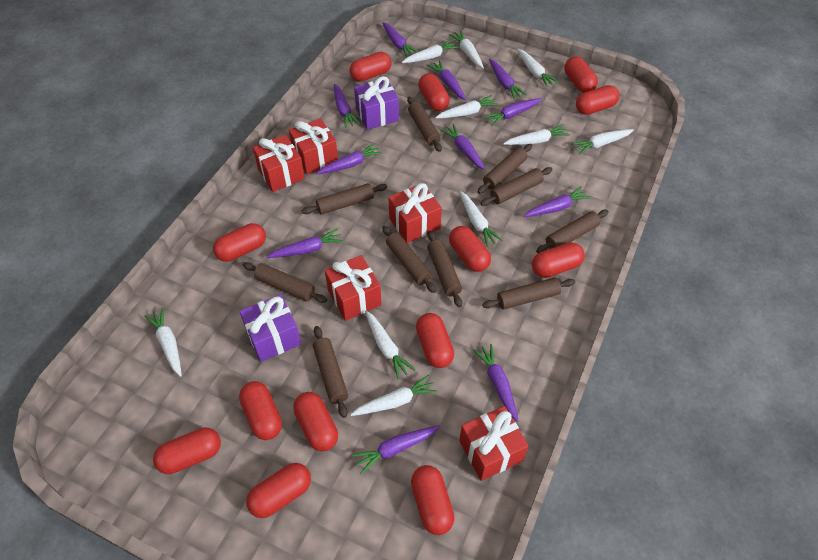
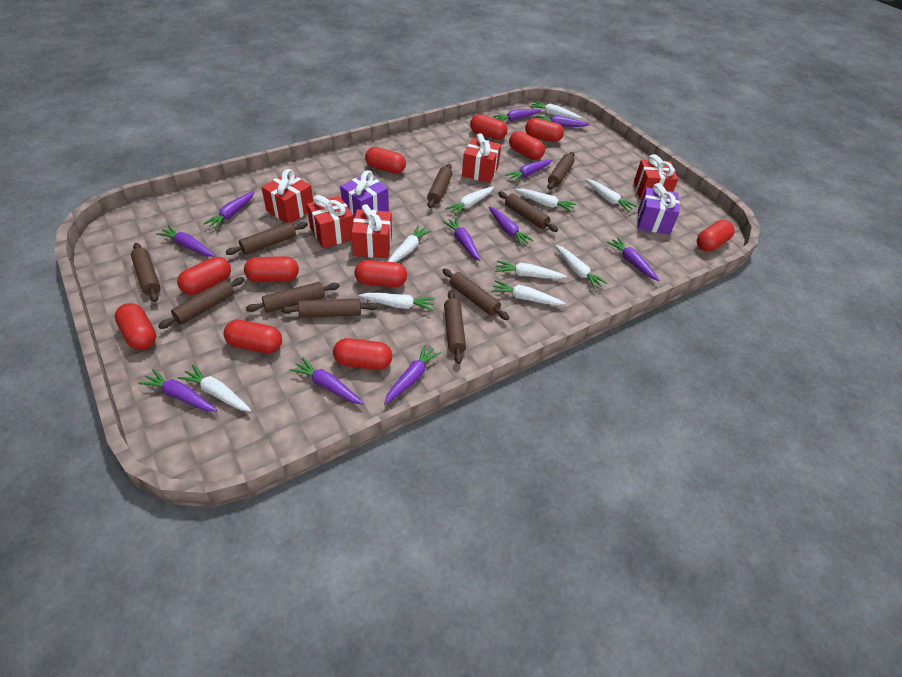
red capsule: 13 -> 11

